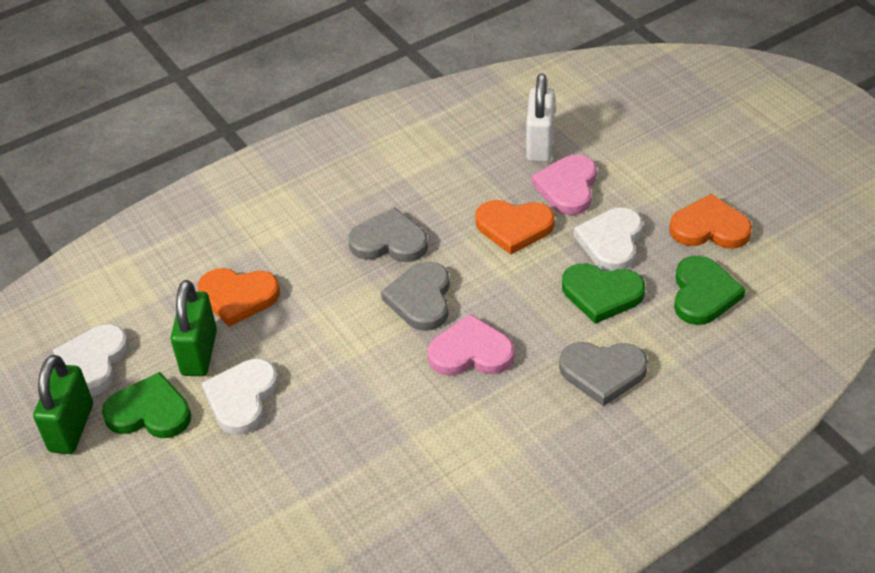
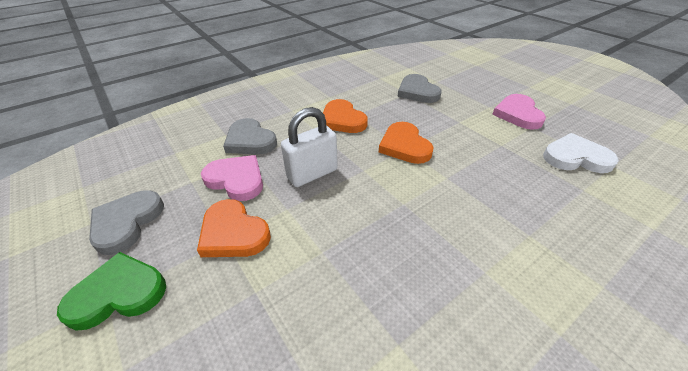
green heart: 3 -> 1
green padlock: 2 -> 0
white heart: 3 -> 1

